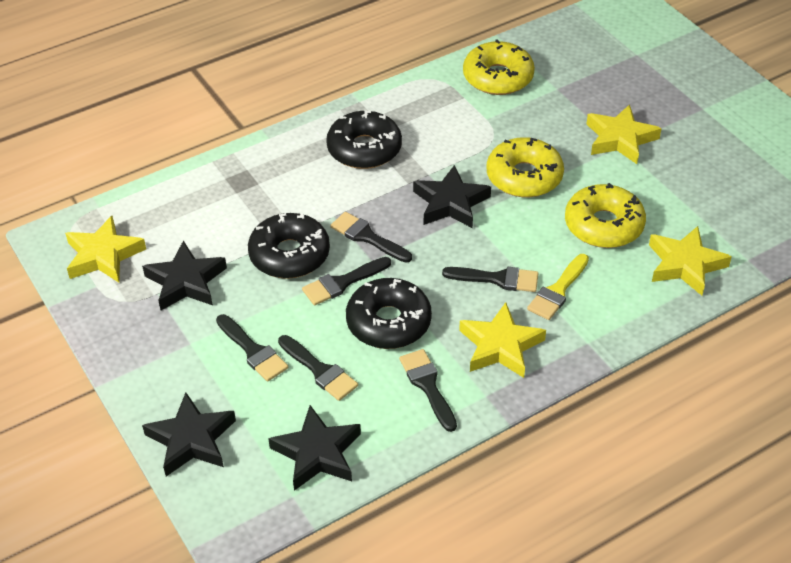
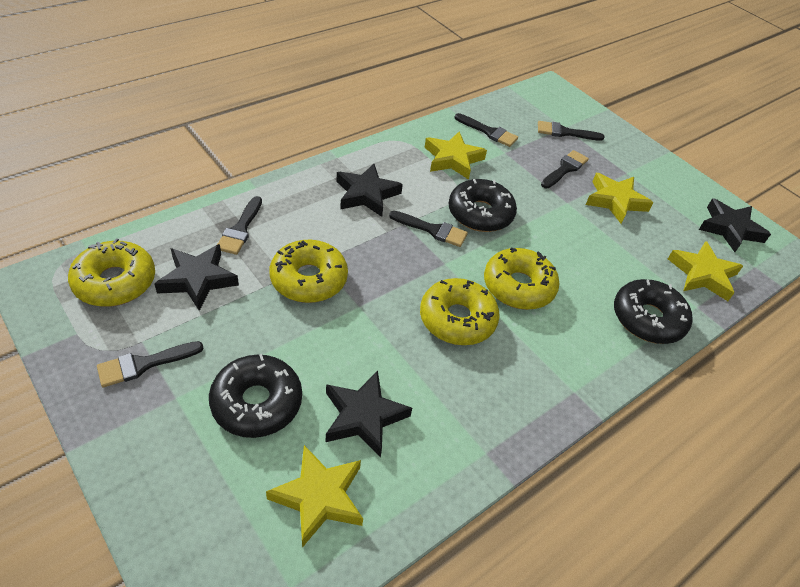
yellow brush: 1 -> 0
yellow donut: 3 -> 4

